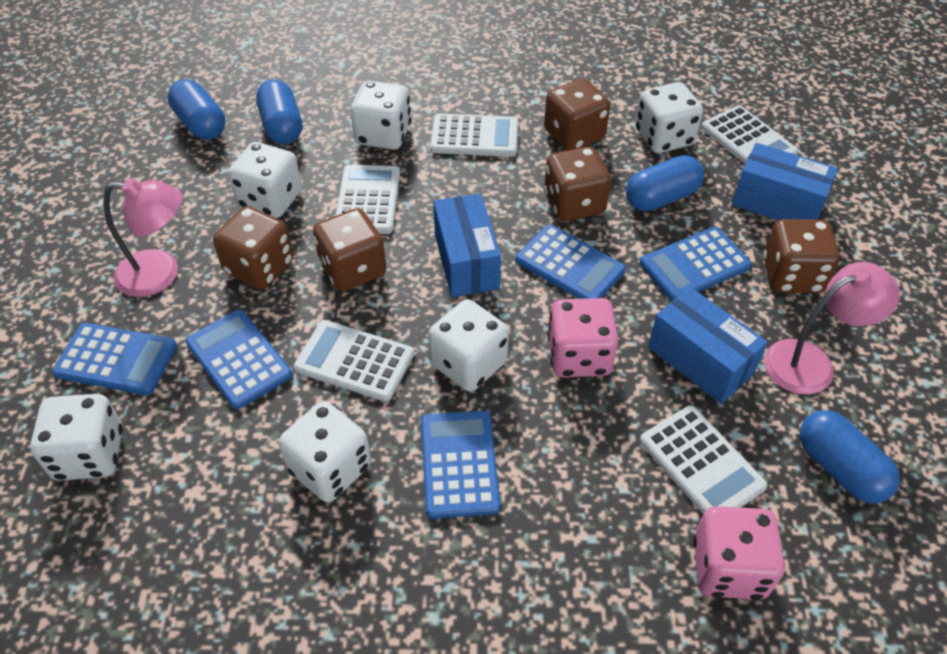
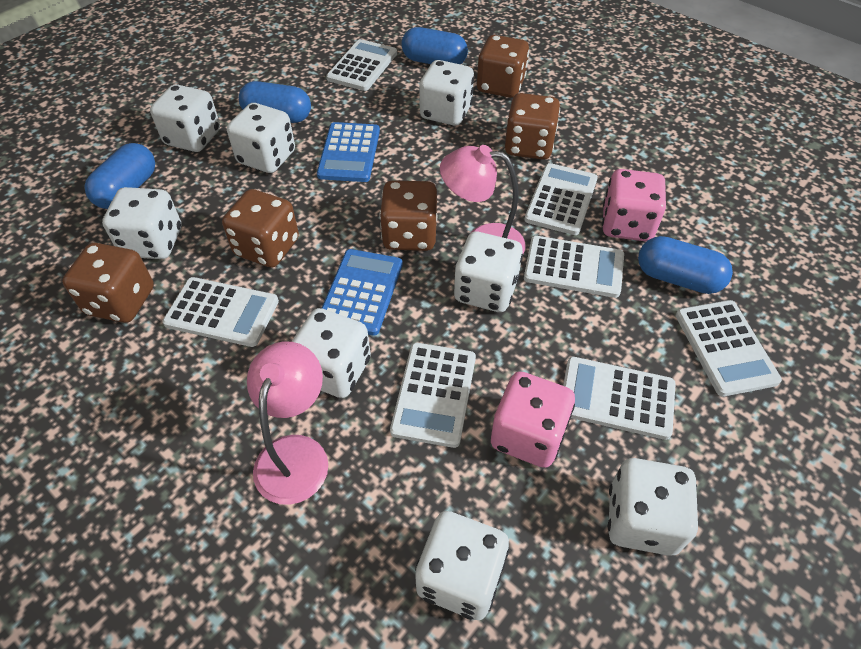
blue box: 3 -> 0
blue calculator: 5 -> 2
white calculator: 5 -> 7
white dice: 6 -> 8

